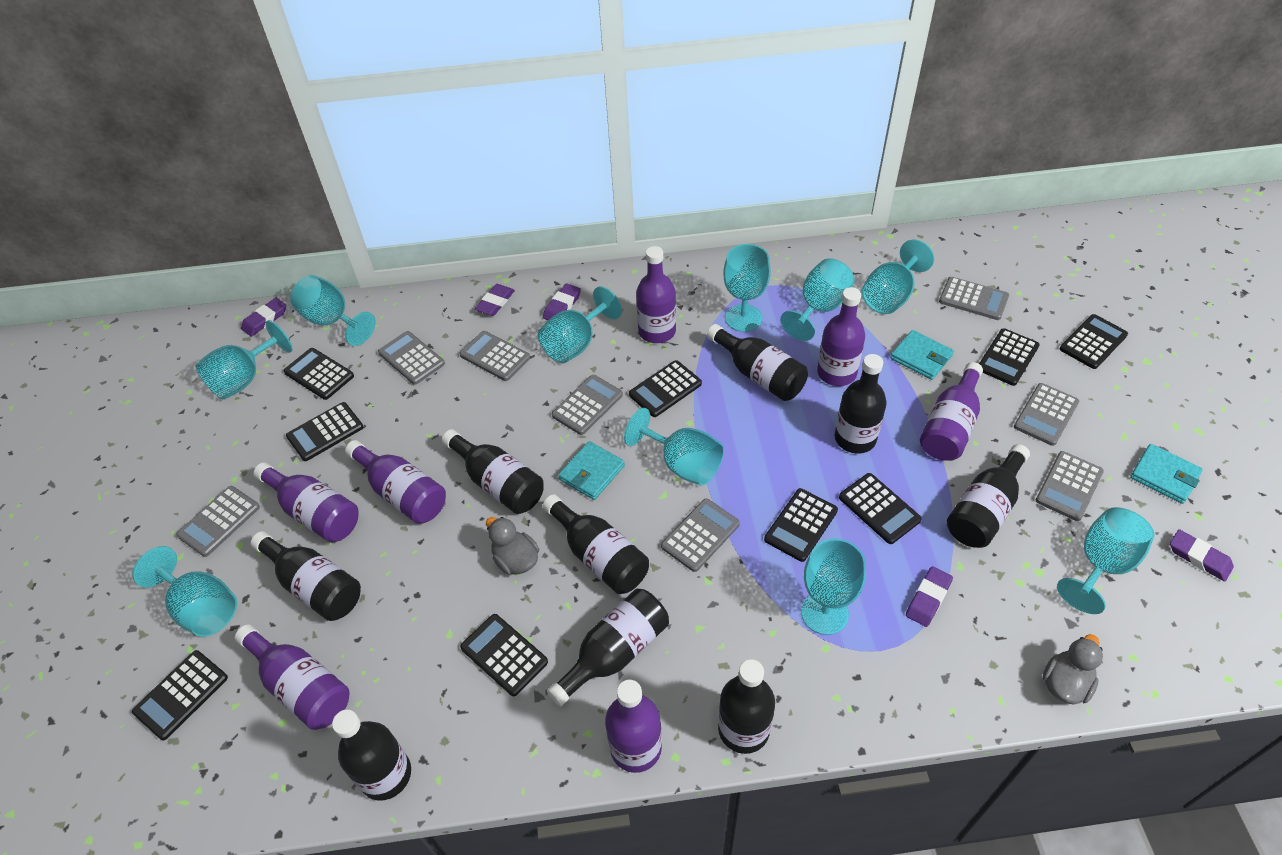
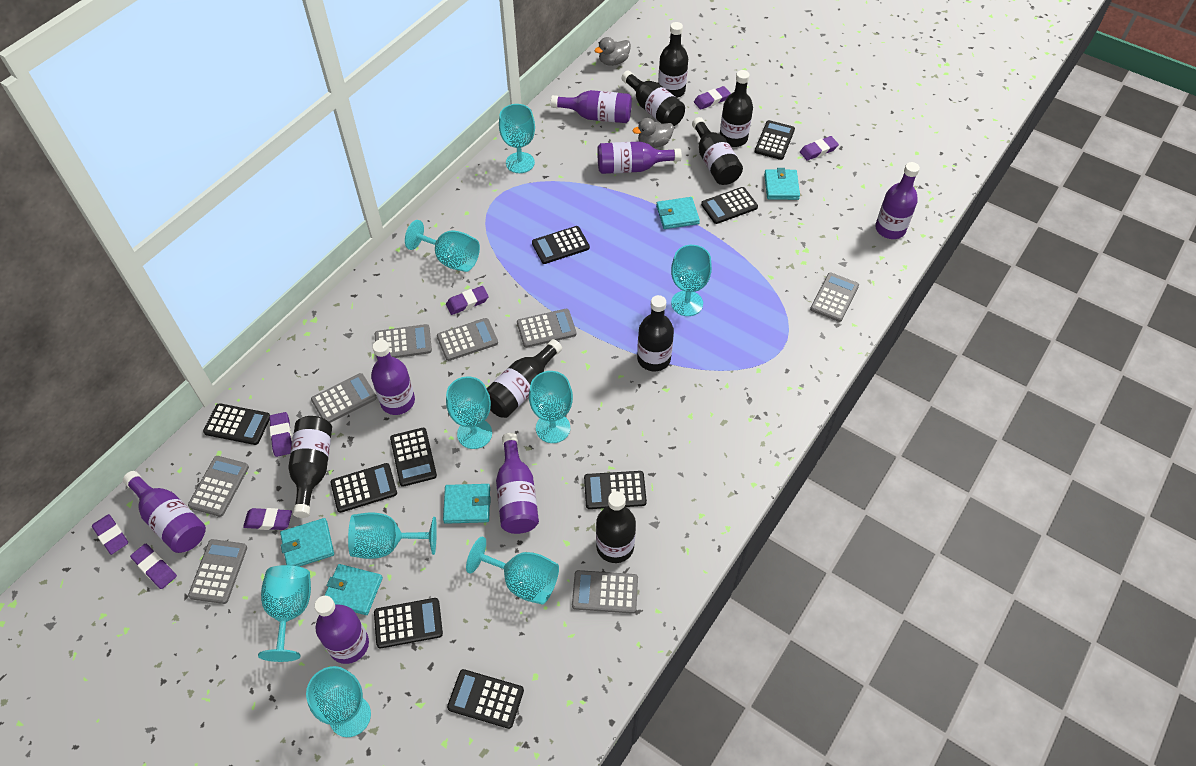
black bottle: 9 -> 8
purple eraser: 5 -> 7
turquoise goblet: 10 -> 9
turquoise wallet: 3 -> 5

